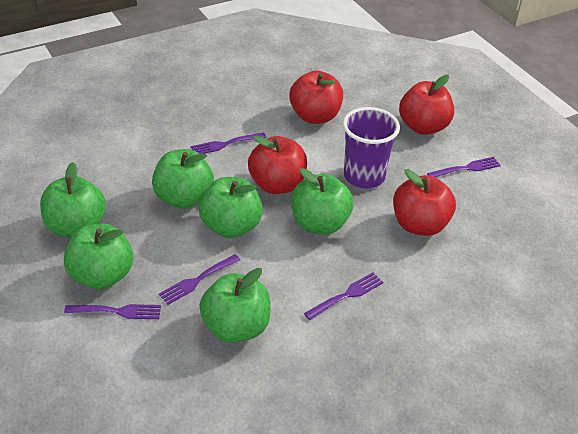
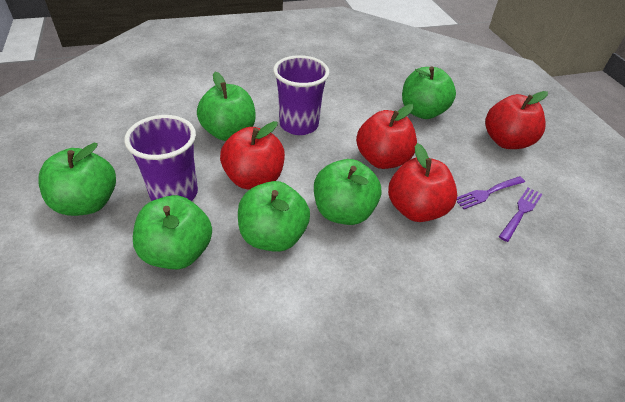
purple cup: 1 -> 2
purple fork: 5 -> 2

